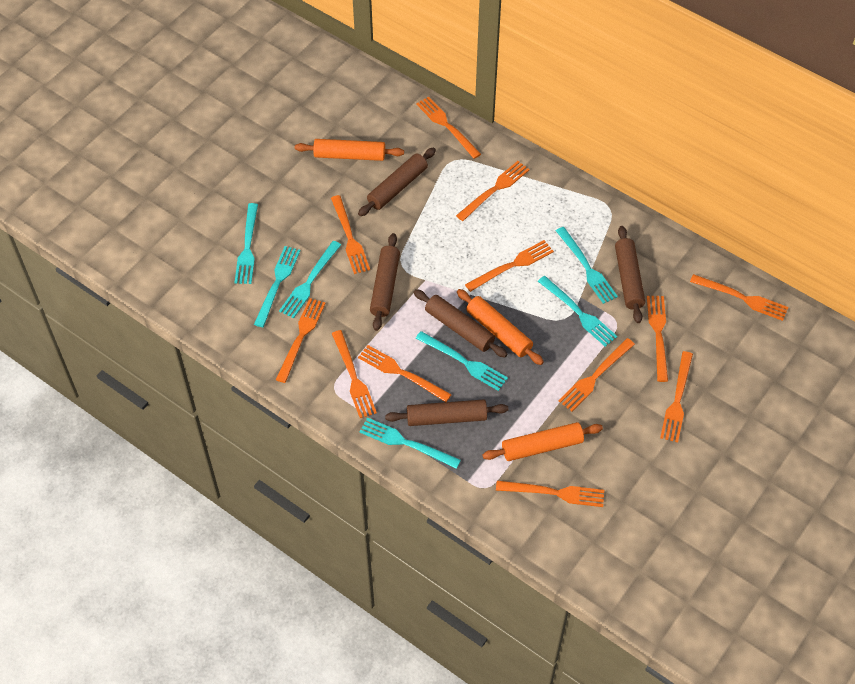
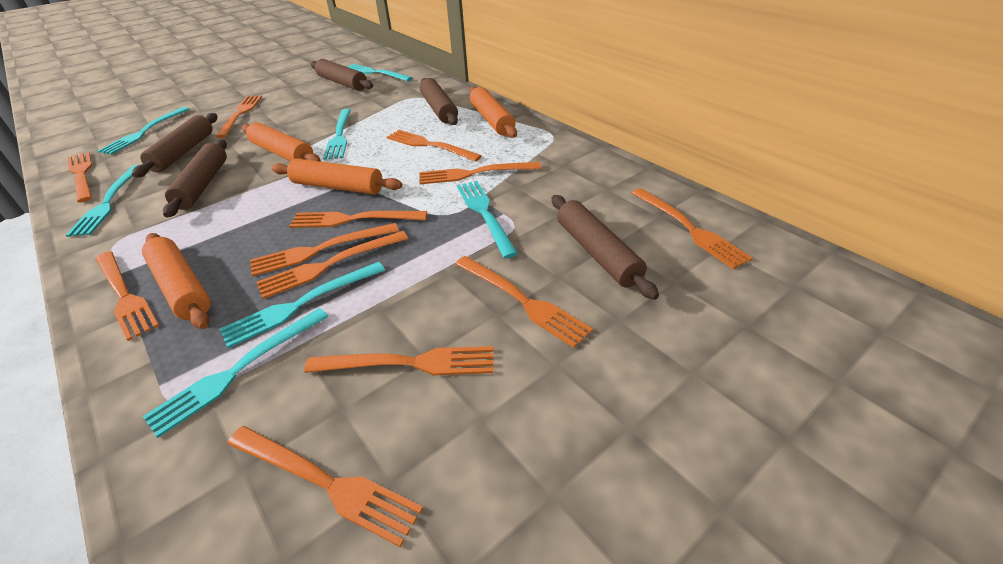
orange rolling pin: 3 -> 4

